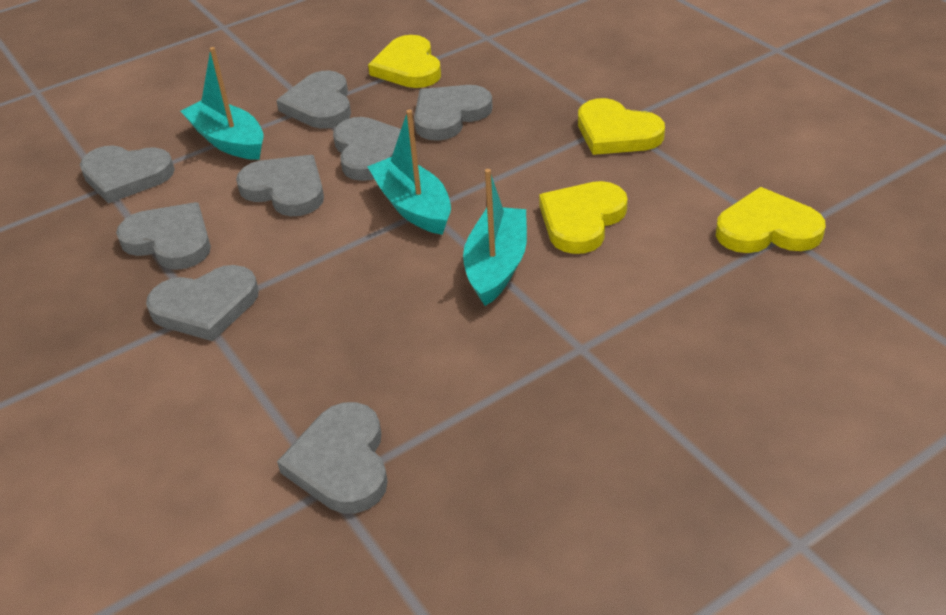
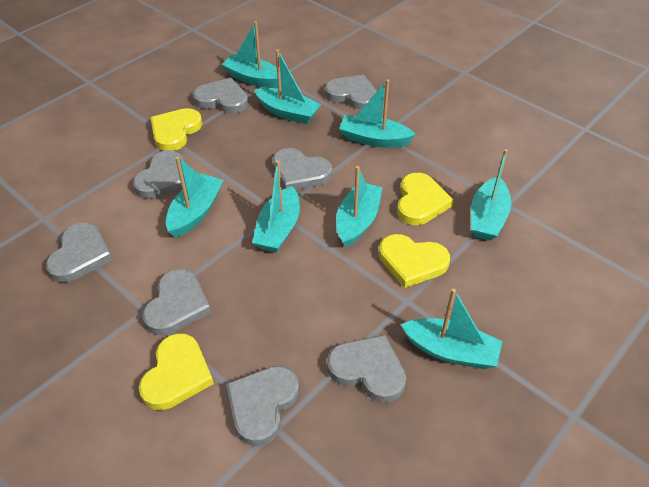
turquoise boat: 3 -> 8

